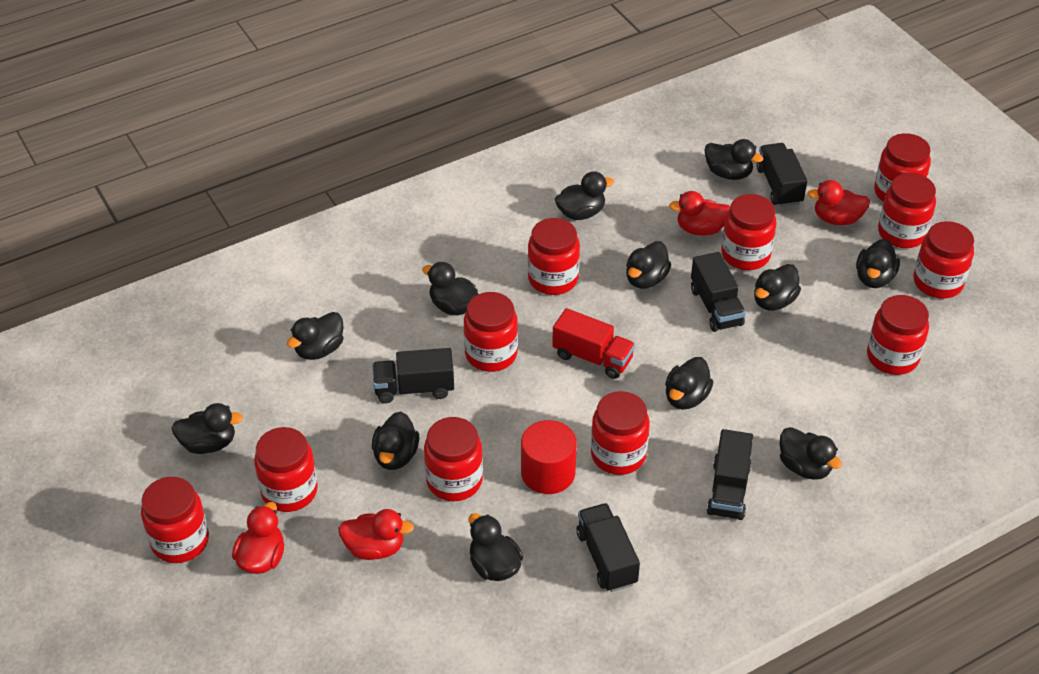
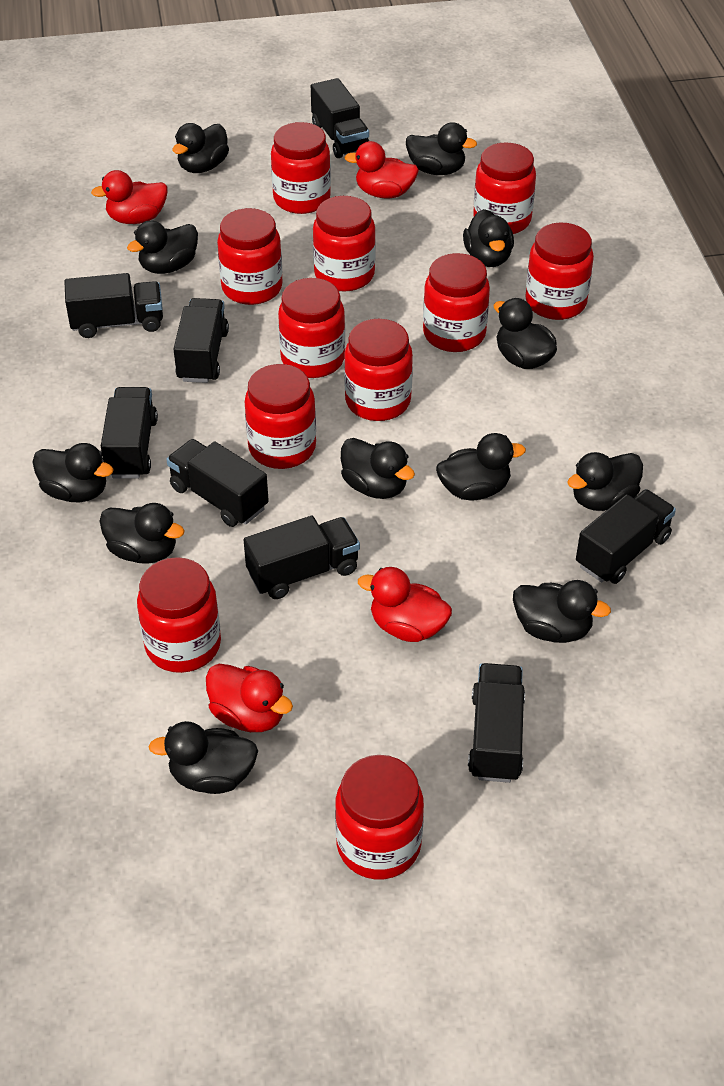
black truck: 5 -> 8
red cylinder: 1 -> 0
red truck: 1 -> 0

